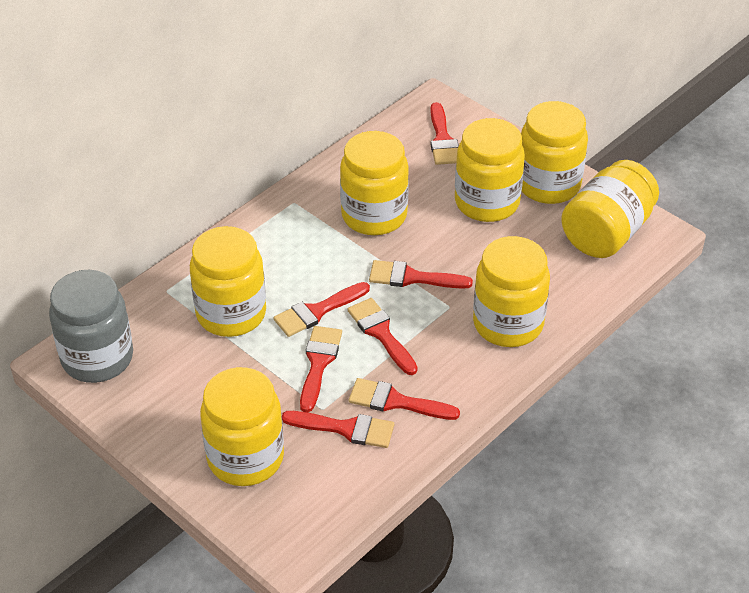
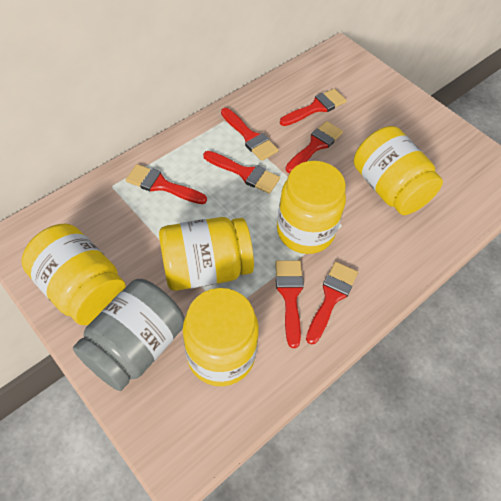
yellow jar: 7 -> 5

